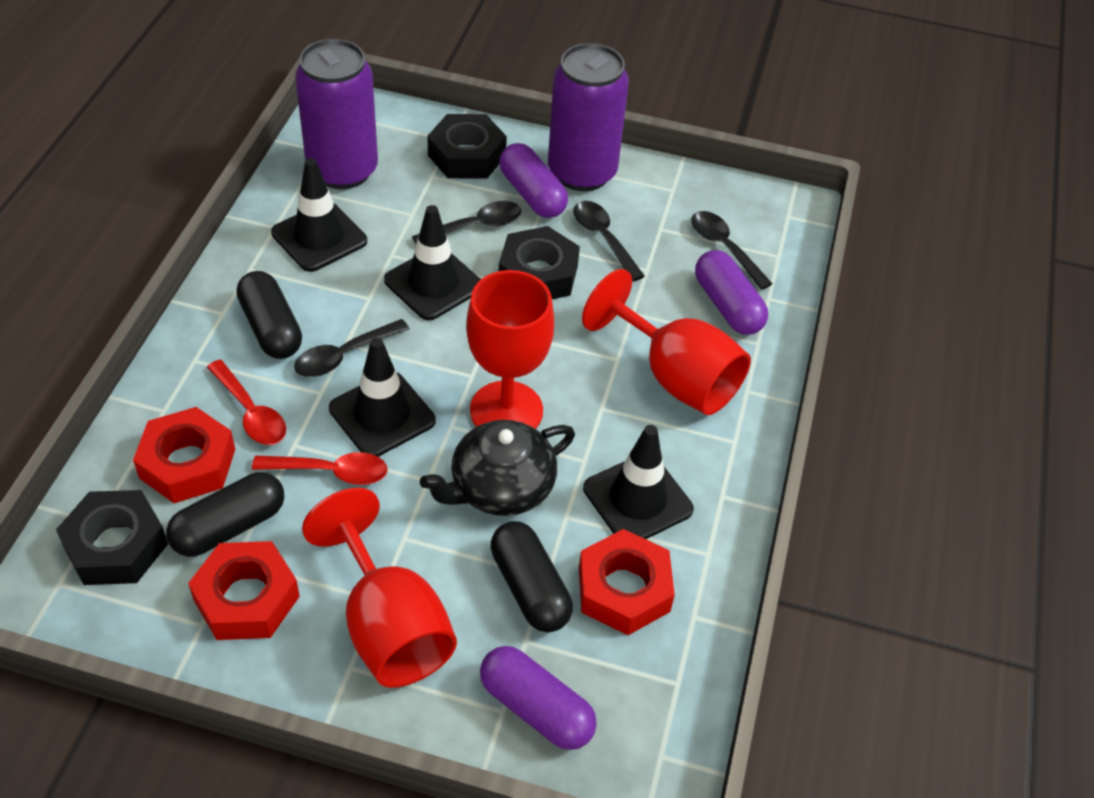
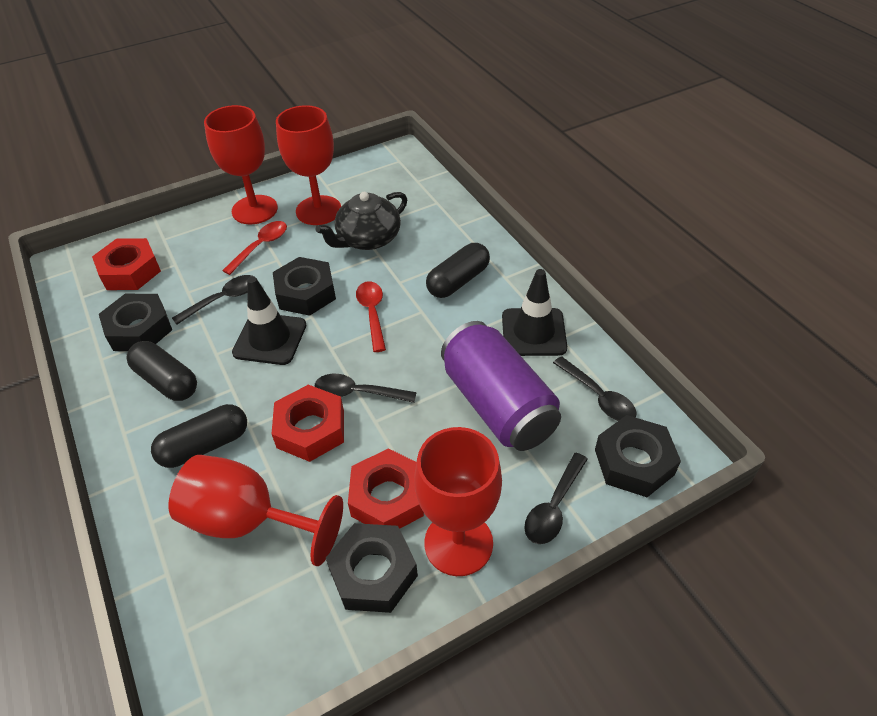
black nut: 3 -> 4
black traffic cone: 4 -> 2
purple can: 2 -> 1
purple capsule: 3 -> 0
red goblet: 3 -> 4

